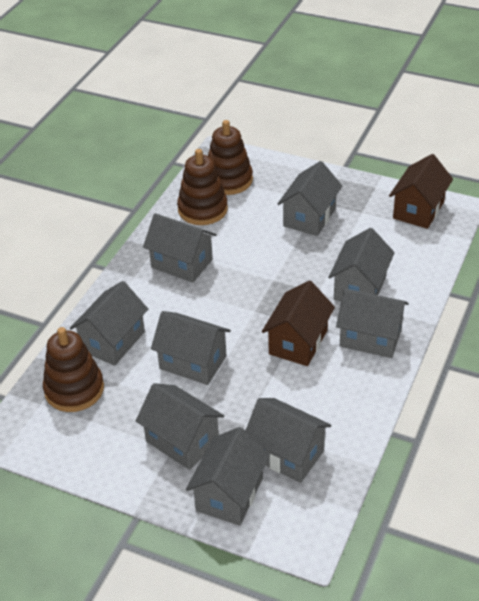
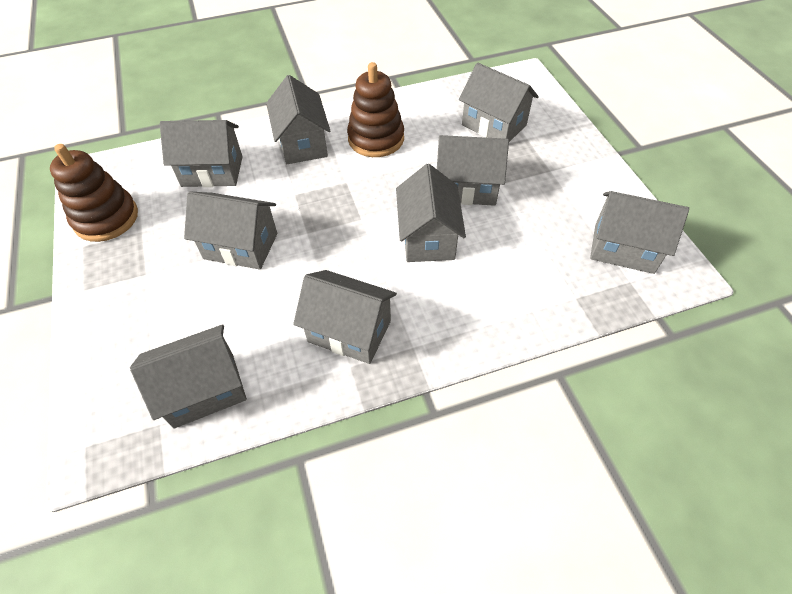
brown house: 2 -> 0
brown stacking toy: 3 -> 2

